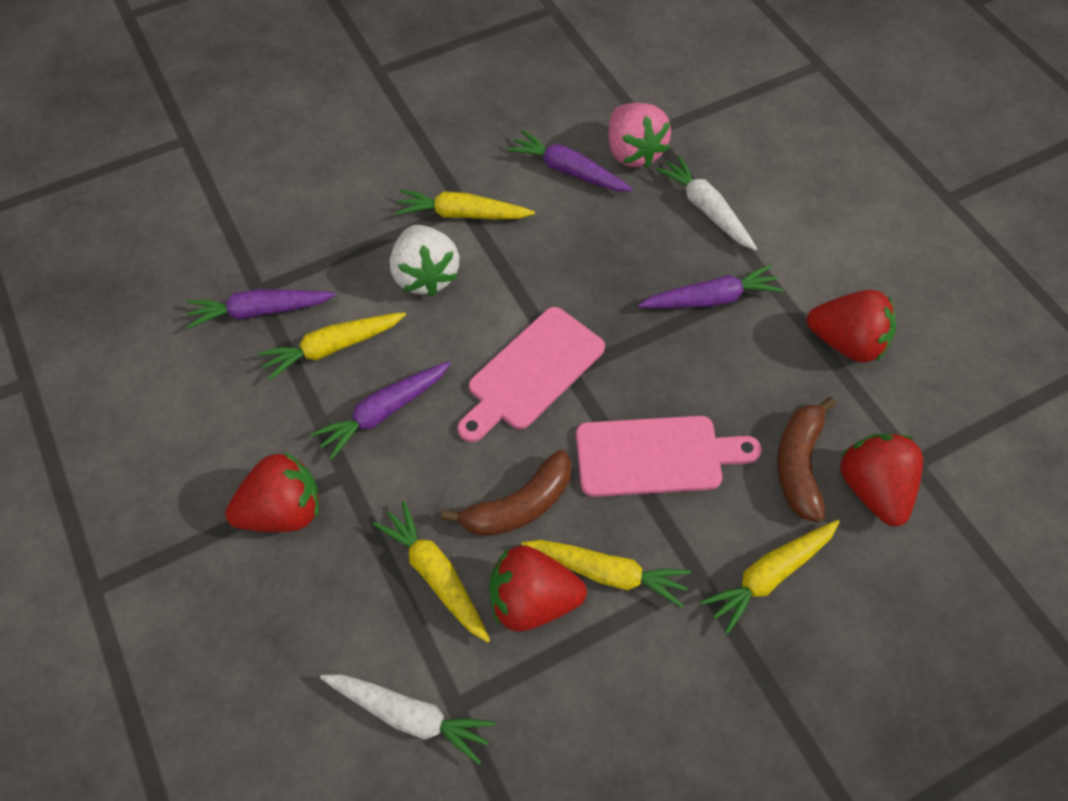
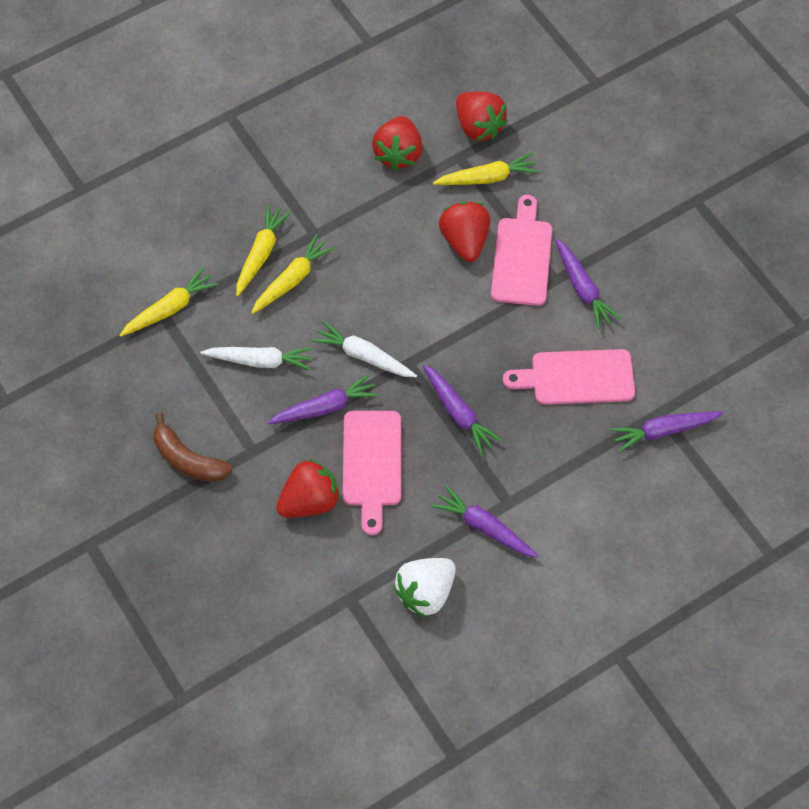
brown banana: 2 -> 1
pink cutting board: 2 -> 3
pink strawberry: 1 -> 0
purple carrot: 4 -> 5
yellow carrot: 5 -> 4

